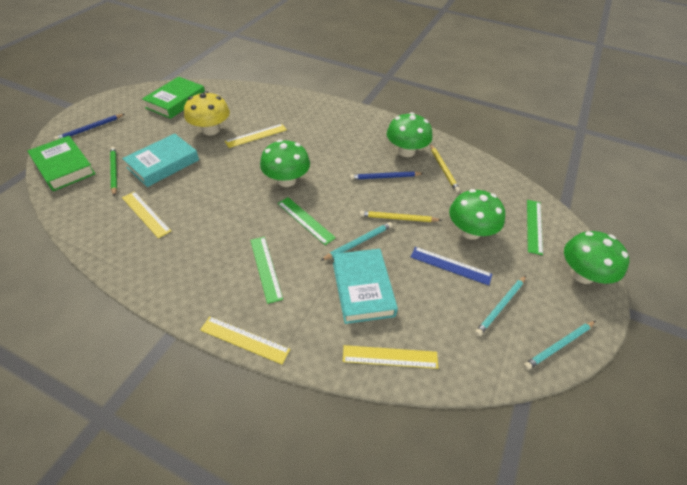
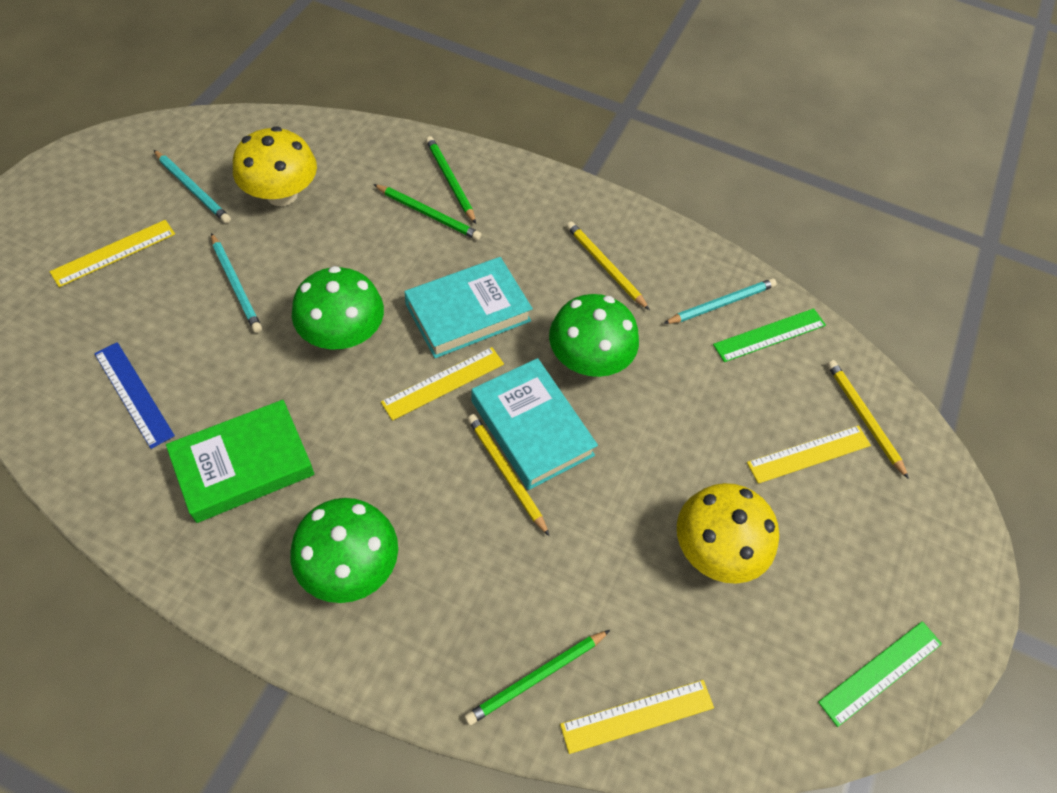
blue pencil: 2 -> 0
green book: 2 -> 1
green mushroom: 4 -> 3
green pencil: 1 -> 3
green ruler: 3 -> 2
yellow mushroom: 1 -> 2
yellow pencil: 2 -> 3

